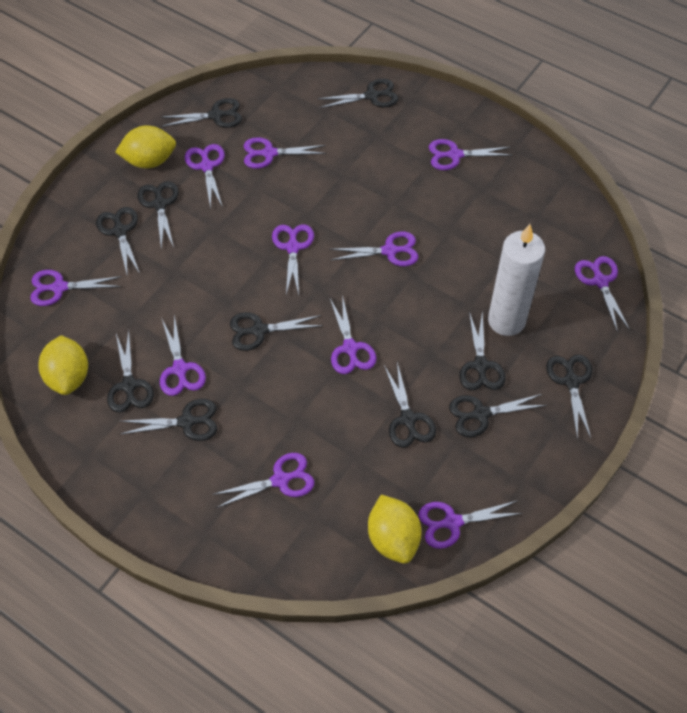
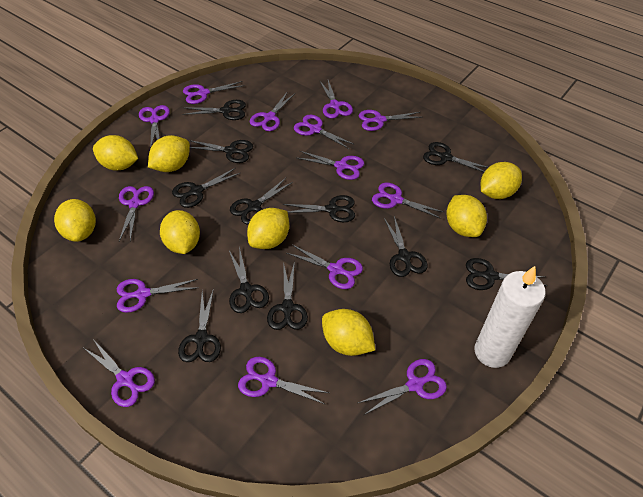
purple scissors: 11 -> 14
yellow lemon: 3 -> 8

